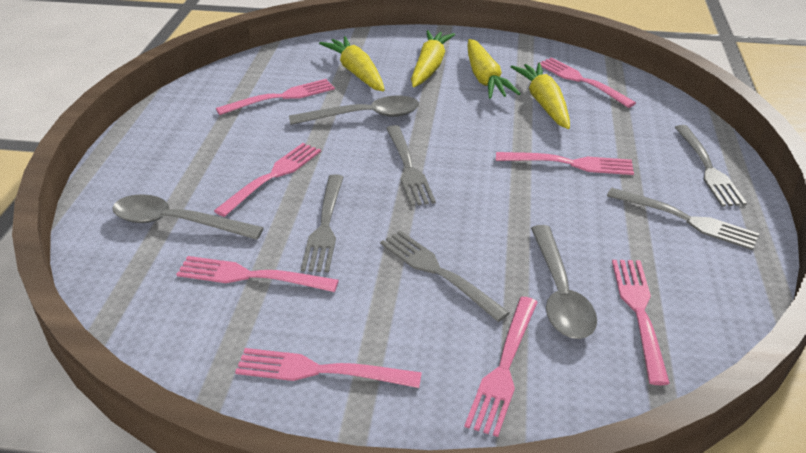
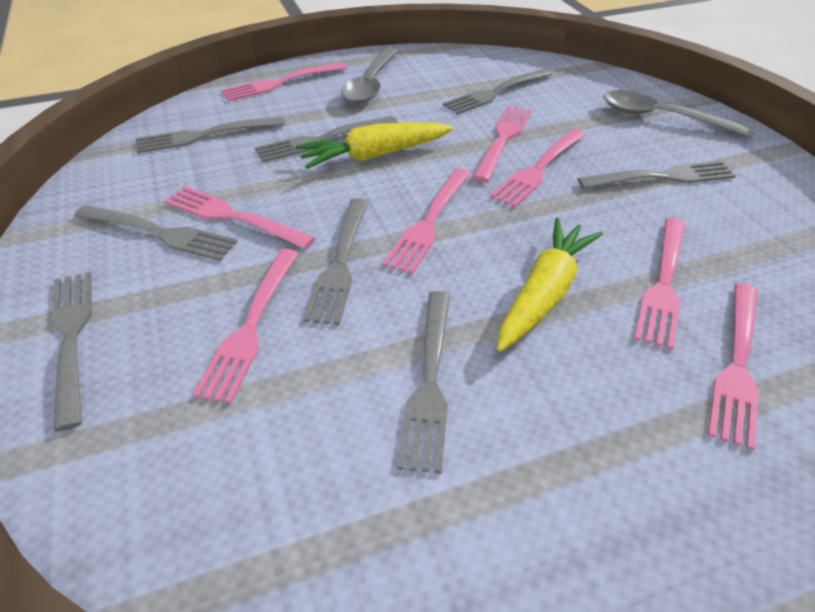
grey fork: 5 -> 8
grey spoon: 3 -> 2
yellow carrot: 4 -> 2

